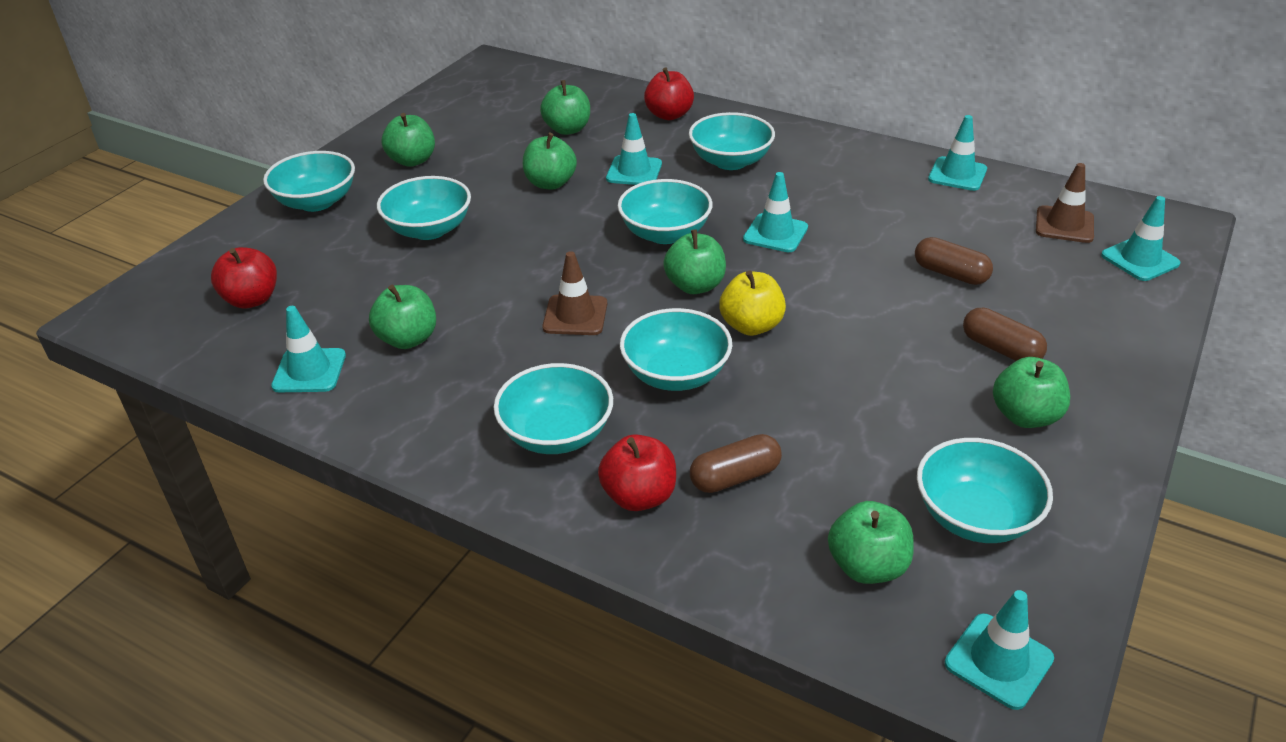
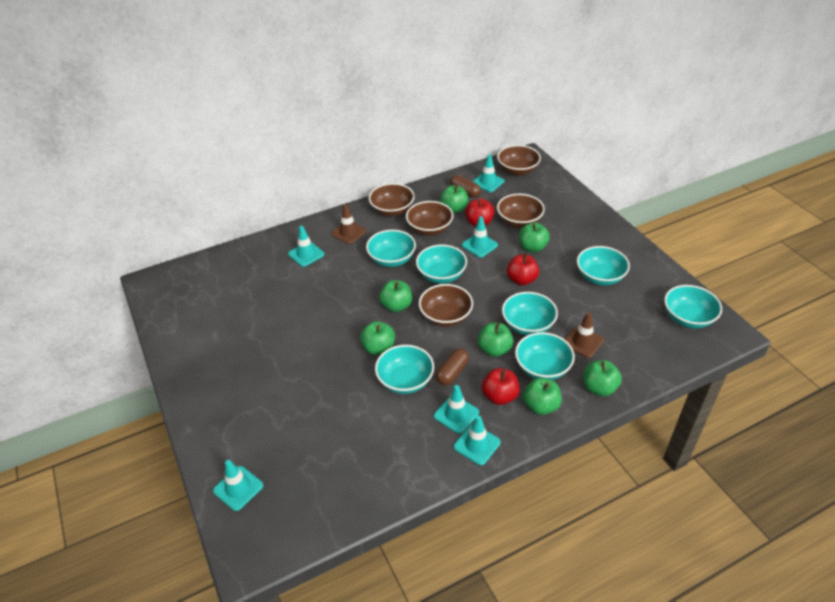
brown bowl: 0 -> 5
brown capsule: 3 -> 2
yellow apple: 1 -> 0

